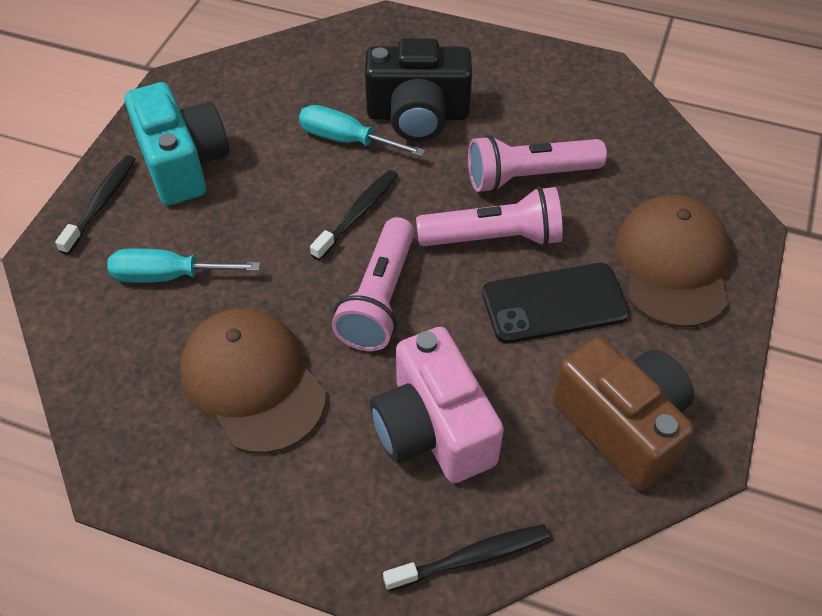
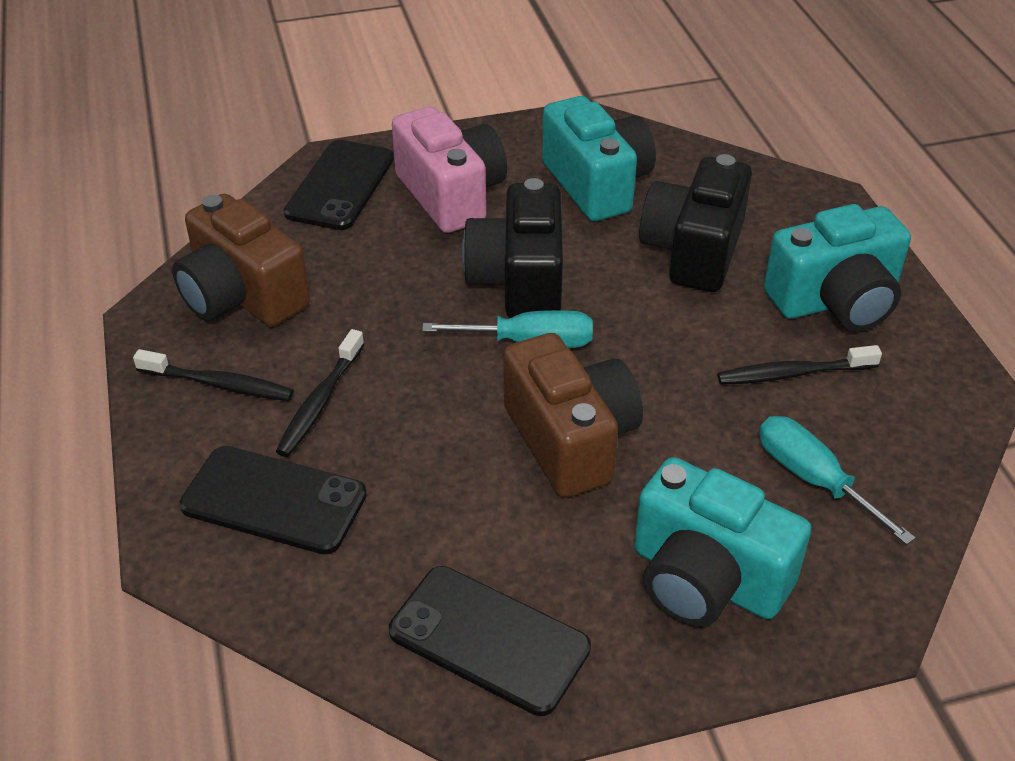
black camera: 1 -> 2
black phone: 1 -> 3
brown camera: 1 -> 2
brown cap: 2 -> 0
pink flashlight: 3 -> 0
turquoise camera: 1 -> 3

